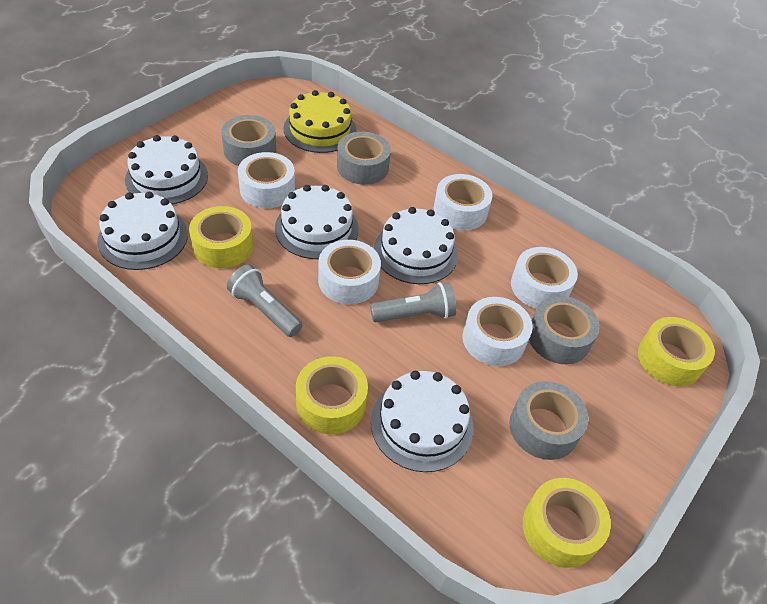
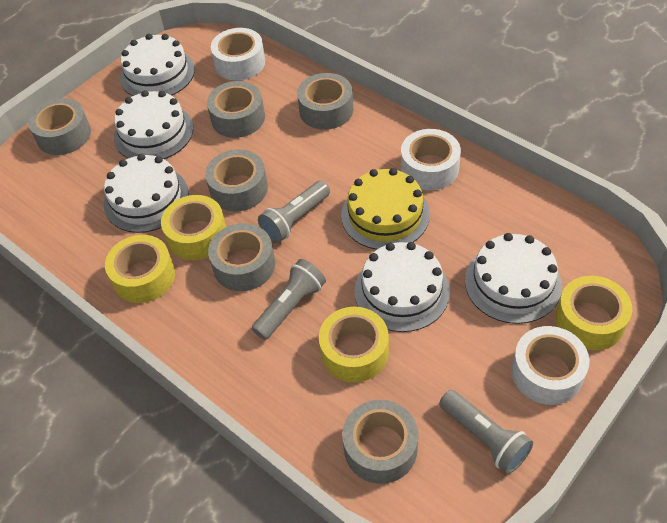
grey flashlight: 2 -> 3
grey tape: 4 -> 6
white tape: 5 -> 3

